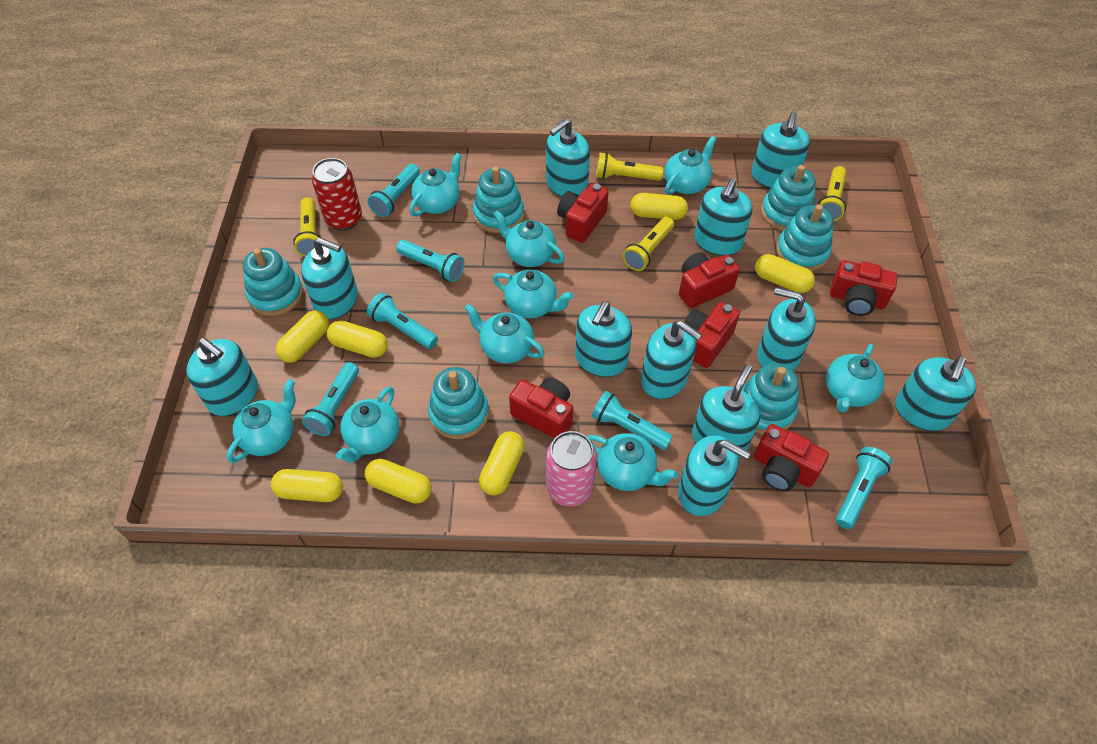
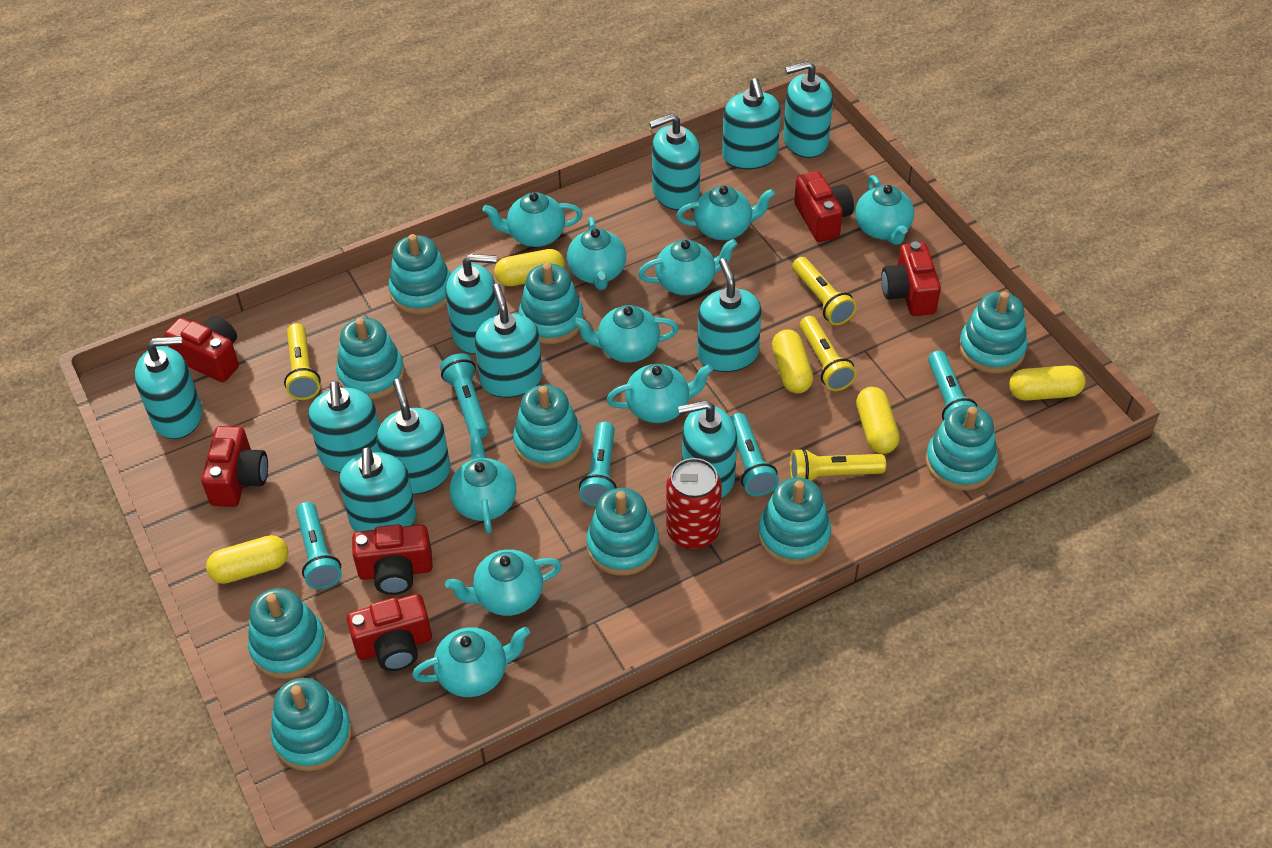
pink can: 1 -> 0
turquoise flashlight: 6 -> 5
turquoise stacking toy: 6 -> 10
turquoise teapot: 9 -> 10
yellow capsule: 7 -> 5

